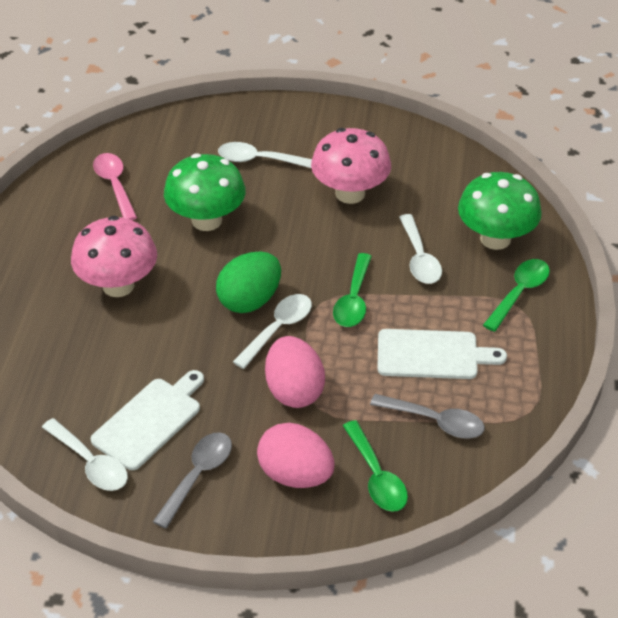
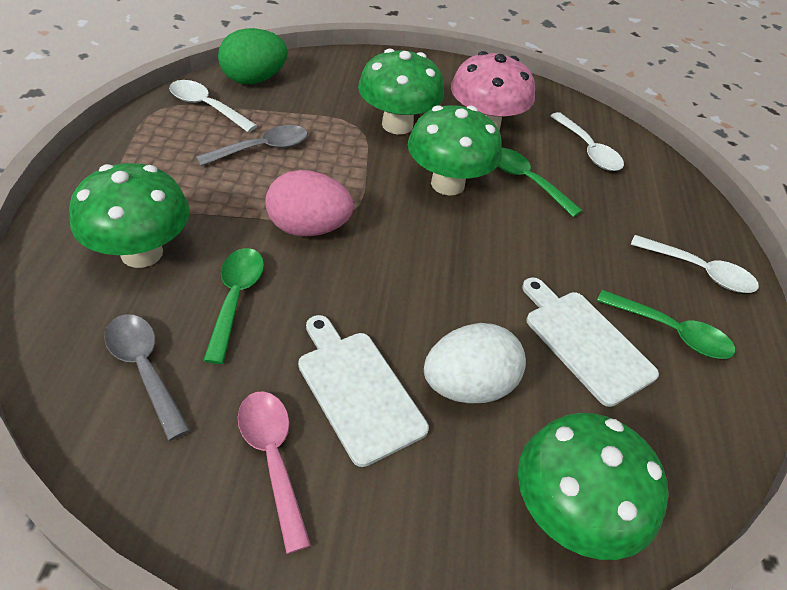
green mushroom: 2 -> 4
pink egg: 2 -> 1
pink mushroom: 2 -> 1
white egg: 0 -> 1
white spoon: 4 -> 3

